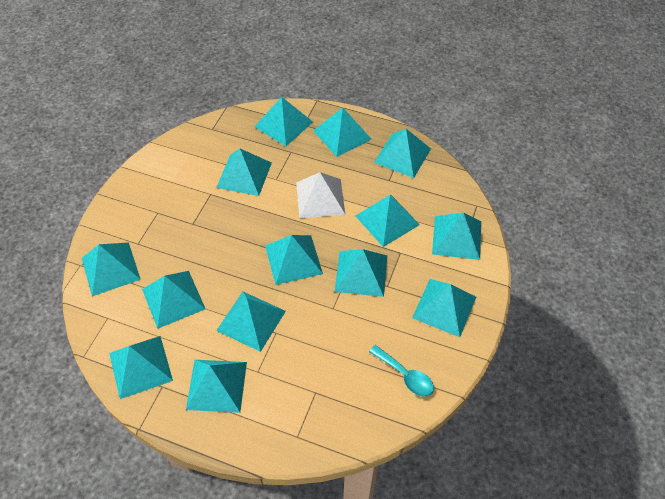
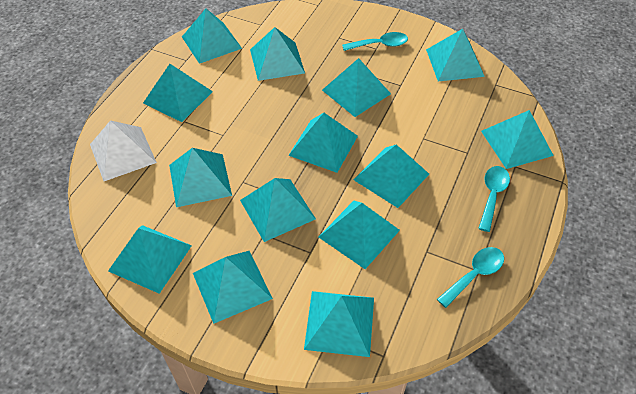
turquoise spoon: 1 -> 3

